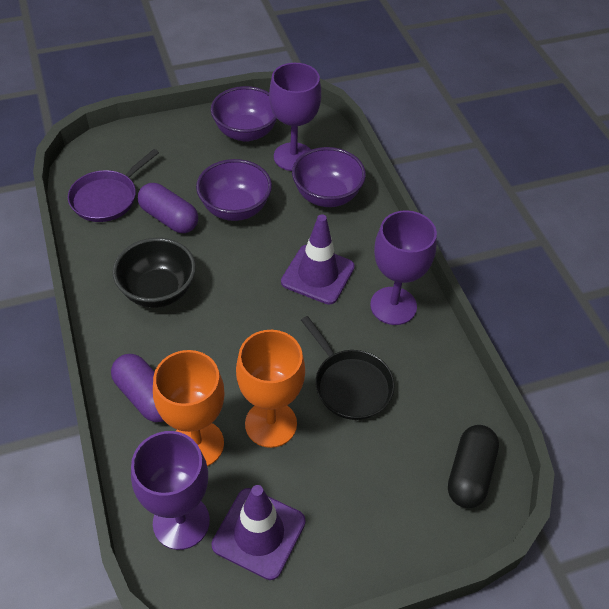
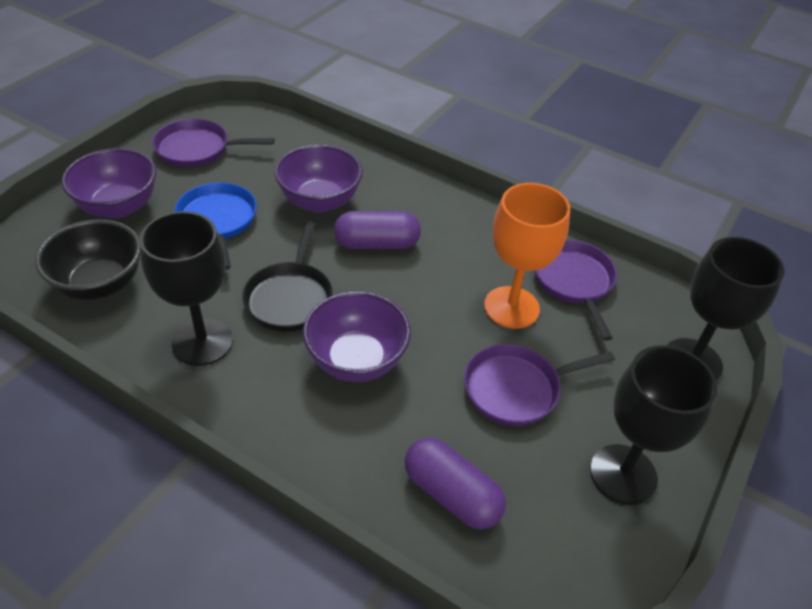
black capsule: 1 -> 0
black goblet: 0 -> 3
blue pan: 0 -> 1
orange goblet: 2 -> 1
purple goblet: 3 -> 0
purple pan: 1 -> 3
purple traffic cone: 2 -> 0

